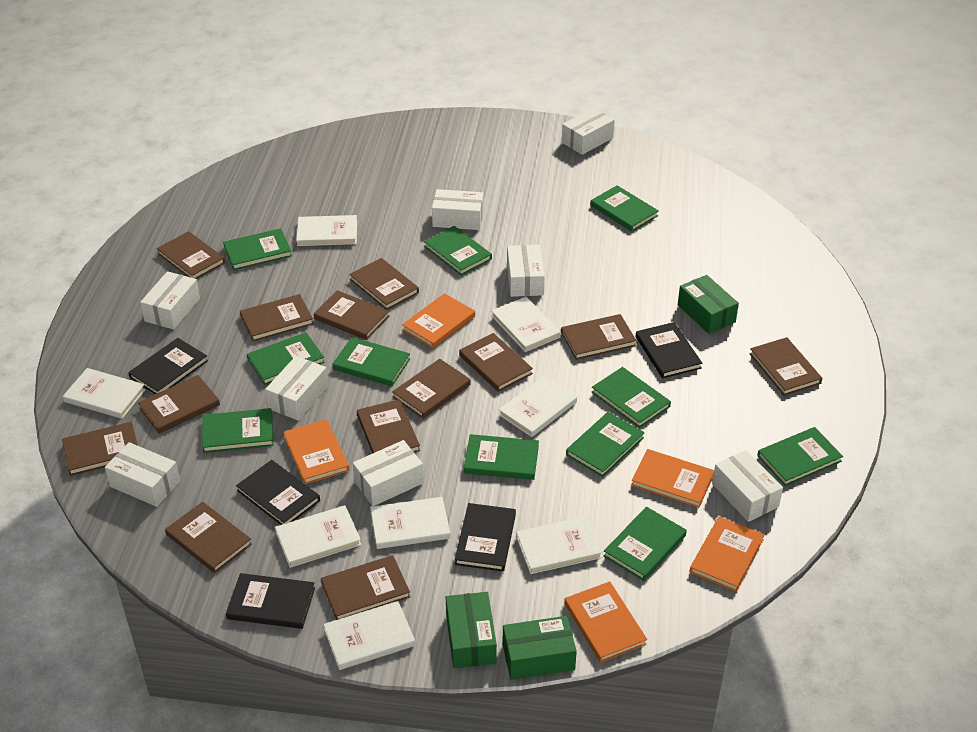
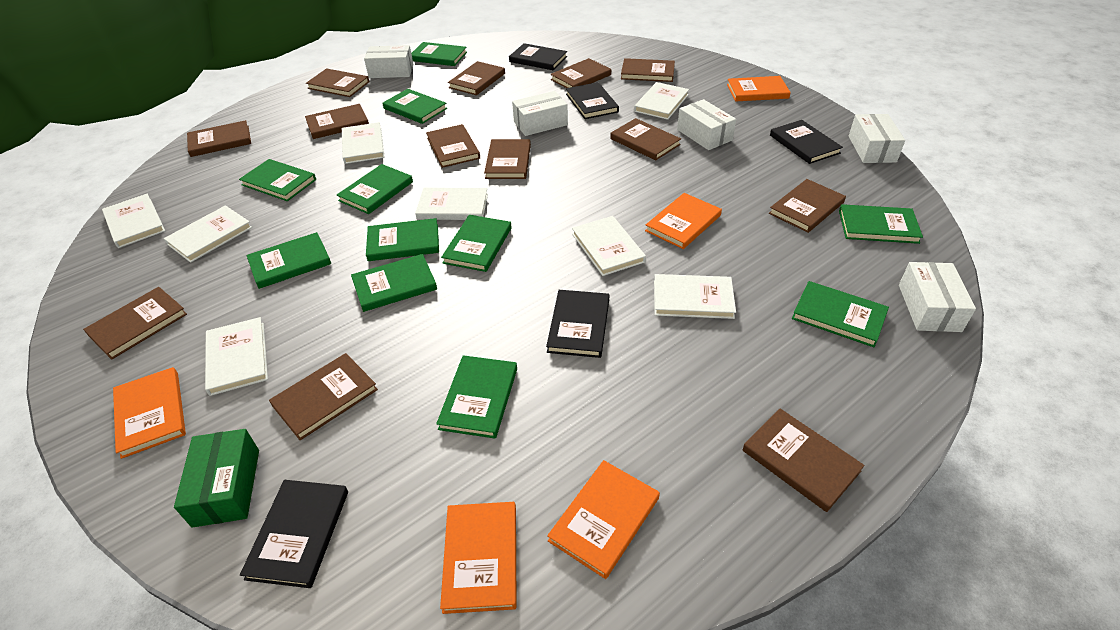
green box: 3 -> 1
white box: 8 -> 5

